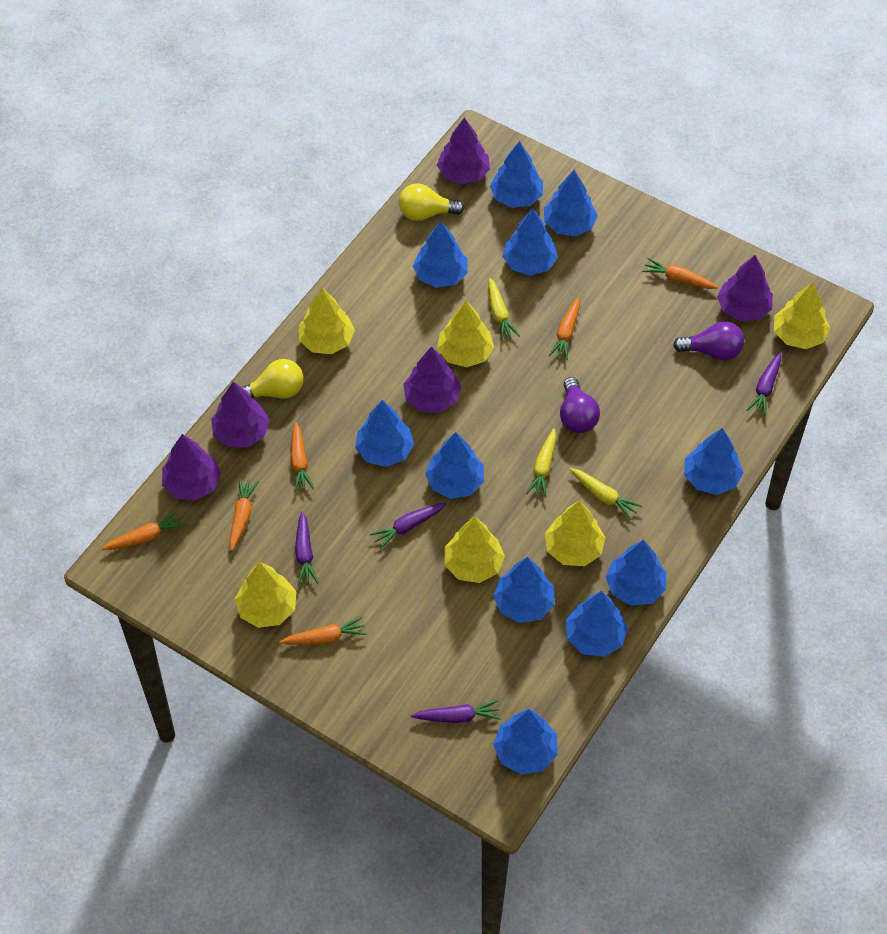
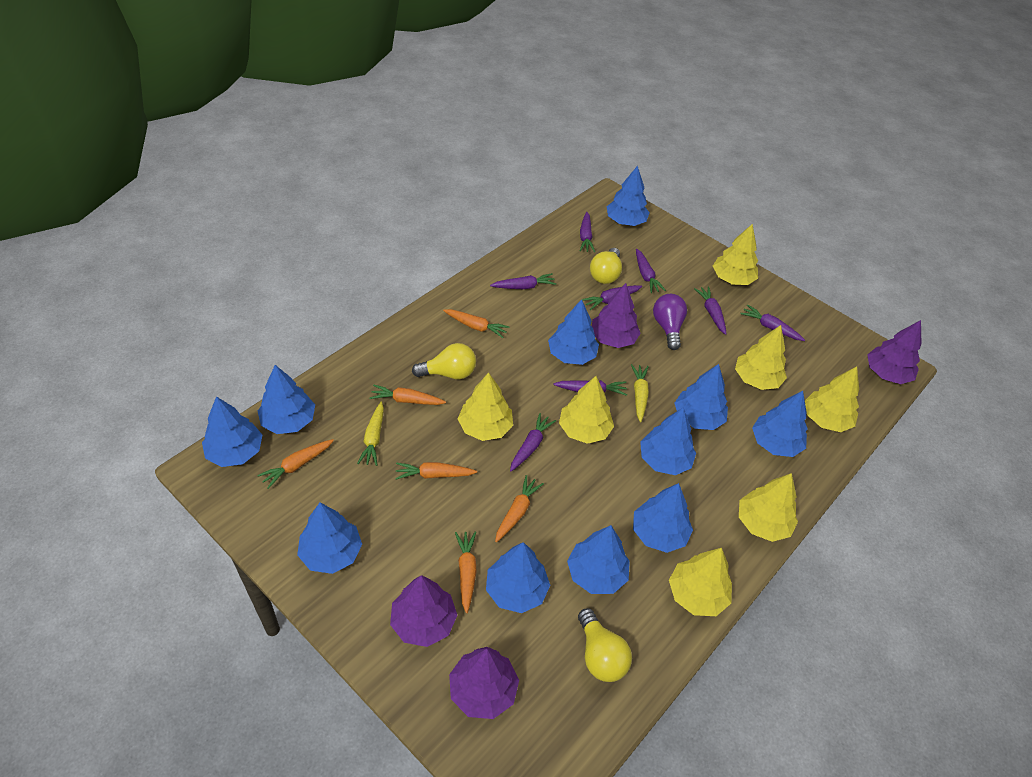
purple carrot: 4 -> 8
purple light bulb: 2 -> 1
purple tree: 5 -> 4
yellow carrot: 3 -> 2
yellow light bulb: 2 -> 3
yellow tree: 6 -> 7

